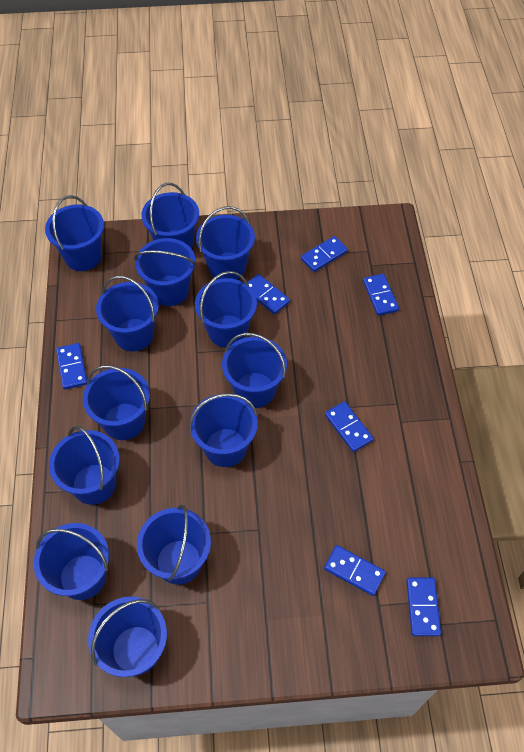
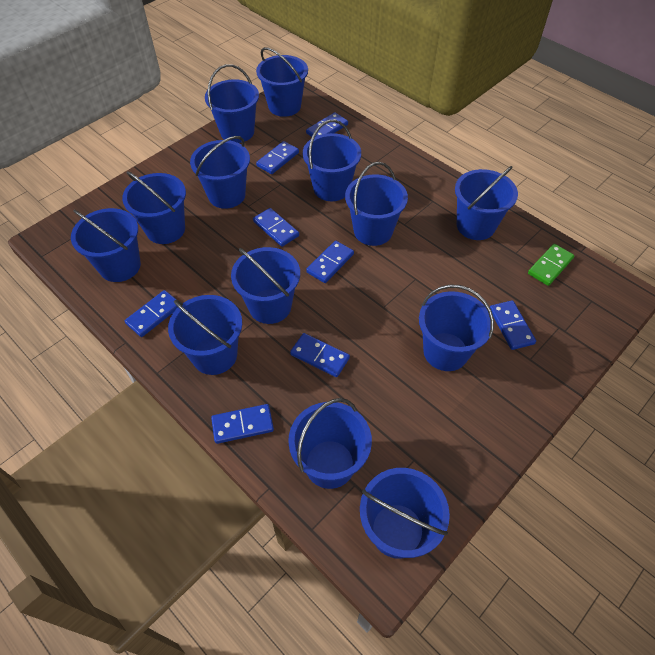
blue domino: 7 -> 8
green domino: 0 -> 1

